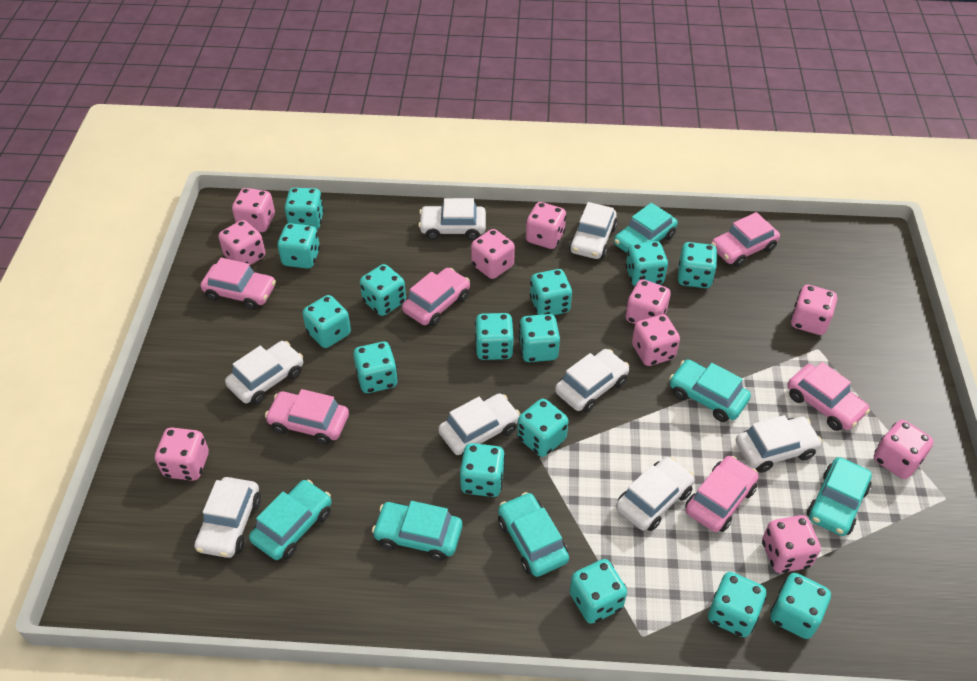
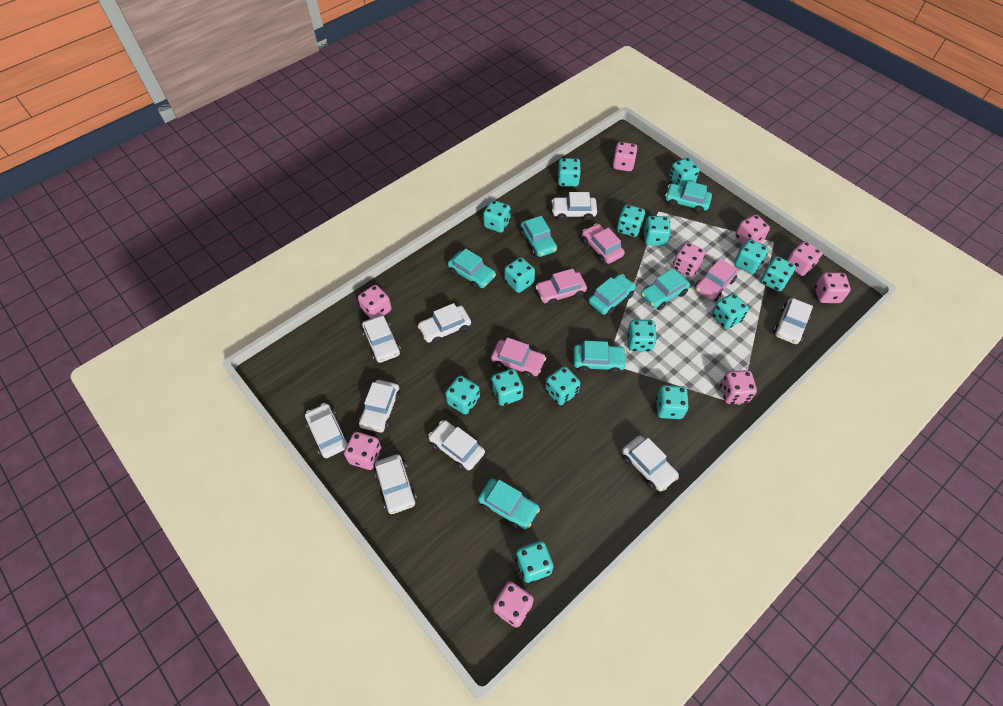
pink car: 6 -> 4
pink dice: 10 -> 9
turquoise car: 6 -> 7
white car: 8 -> 9

